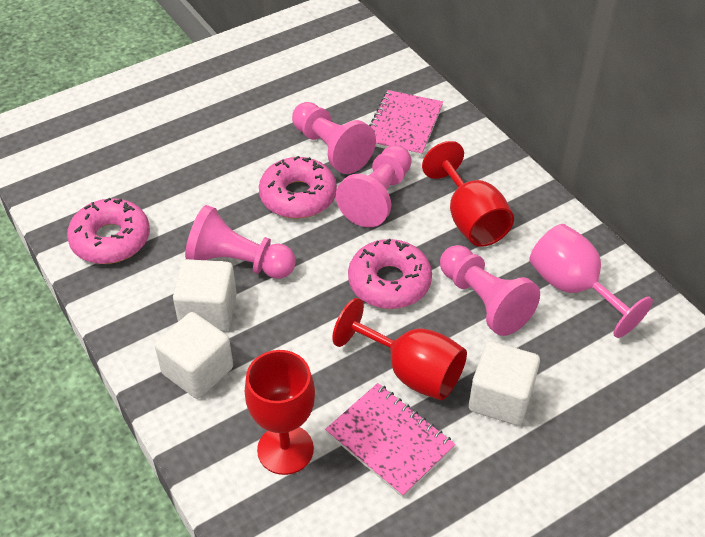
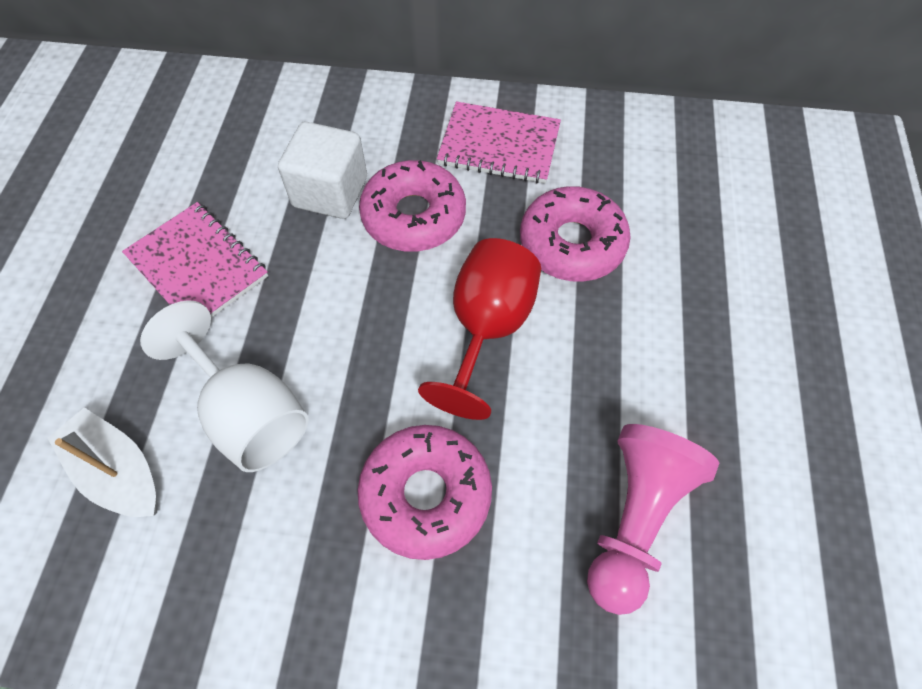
pink goblet: 1 -> 0
pink pawn: 4 -> 1
red goblet: 3 -> 1
white boat: 0 -> 1
white cube: 3 -> 1
white goblet: 0 -> 1

